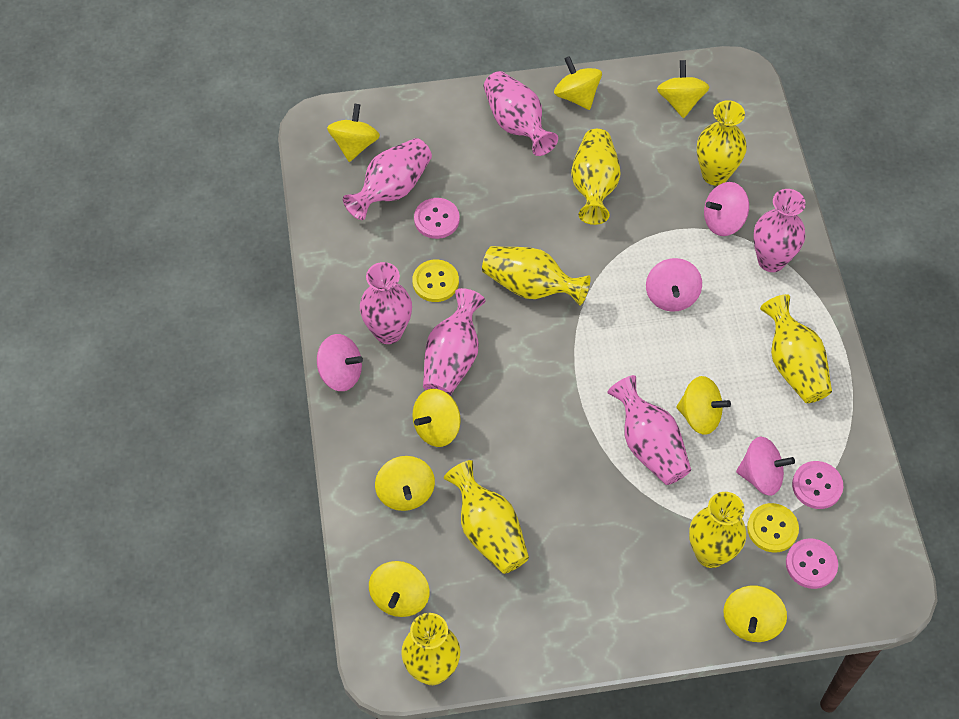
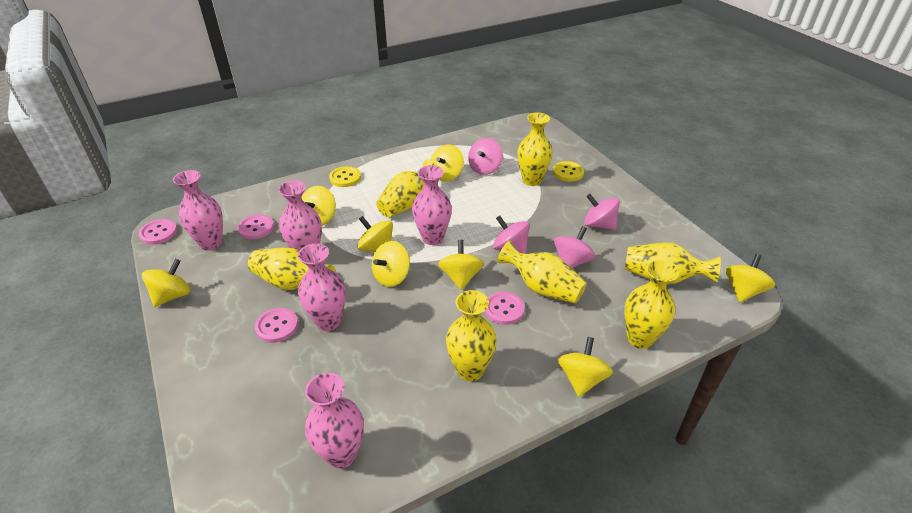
pink button: 3 -> 4
pink vase: 6 -> 5

